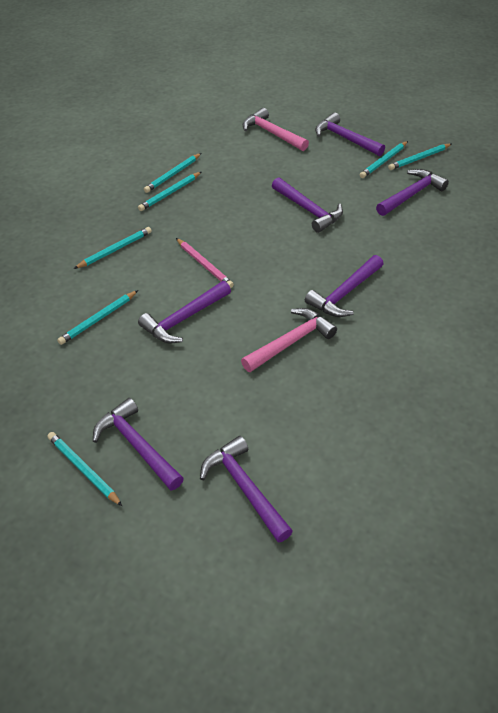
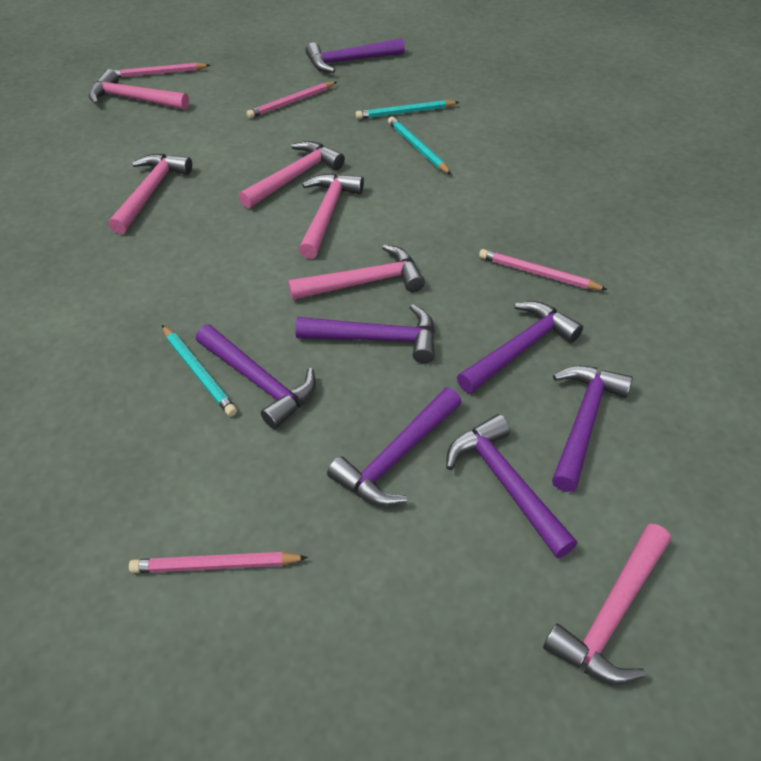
pink hammer: 2 -> 6
pink pencil: 1 -> 4
turquoise pencil: 7 -> 3

